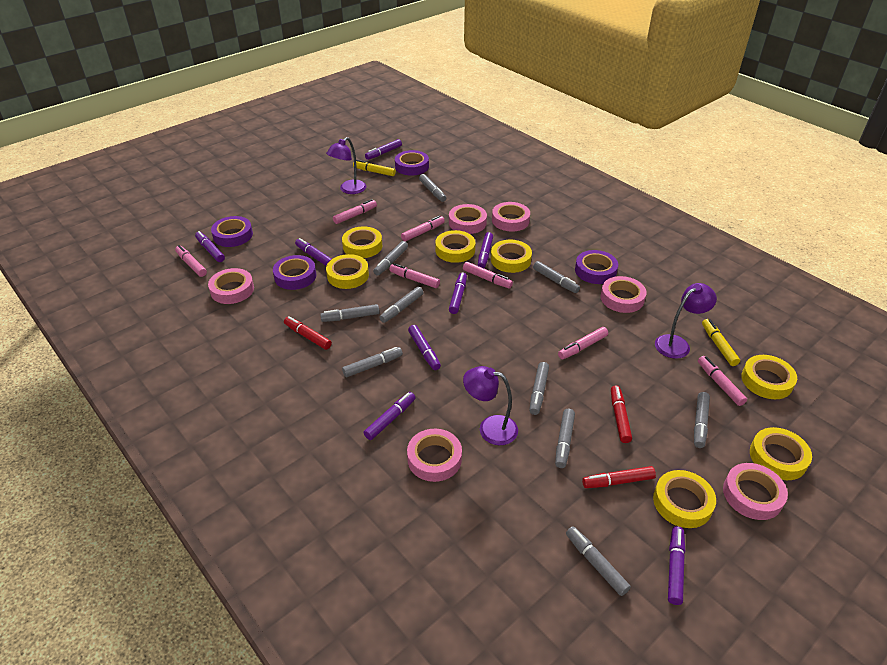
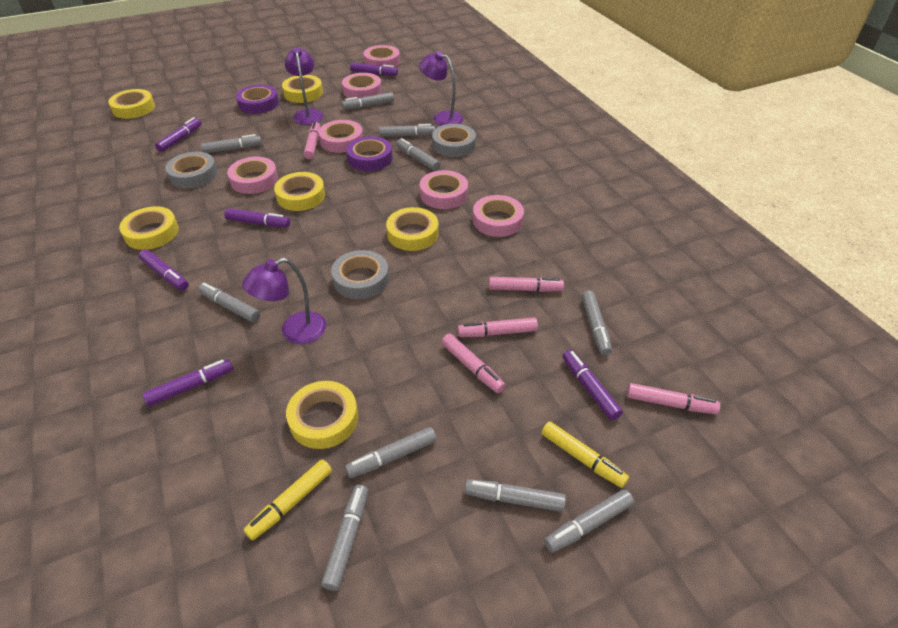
grey tape: 0 -> 3
pink marker: 7 -> 5
purple marker: 8 -> 6
purple tape: 4 -> 2
red marker: 3 -> 0
yellow tape: 7 -> 6

